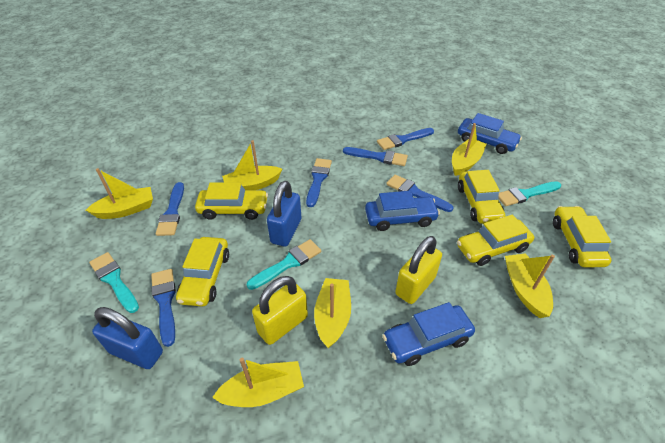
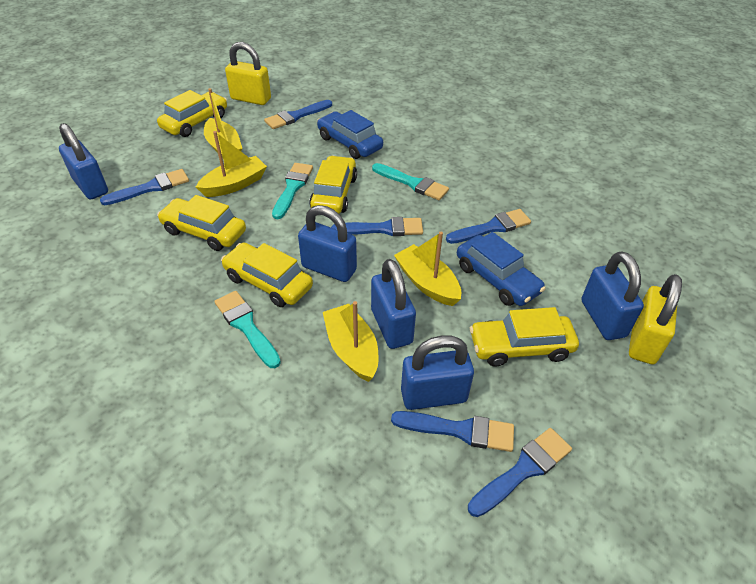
blue car: 3 -> 2
blue padlock: 2 -> 5
yellow boat: 6 -> 4

